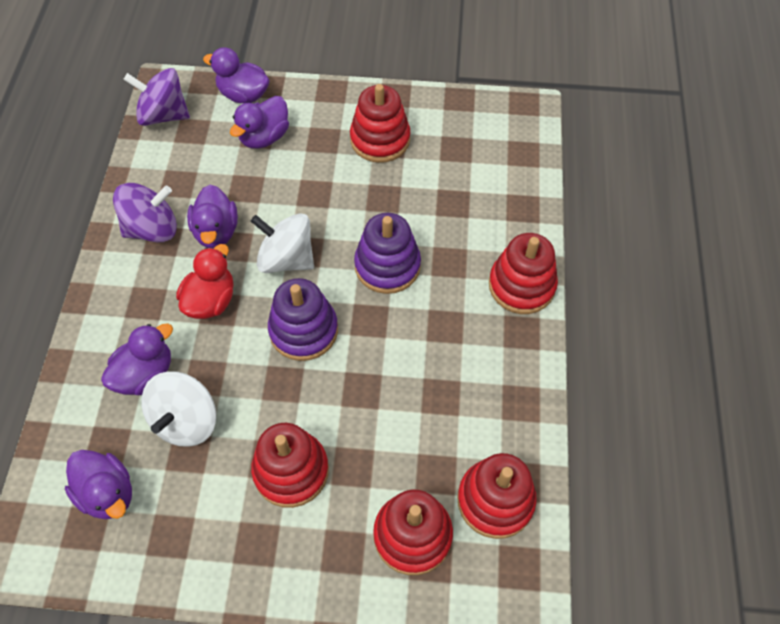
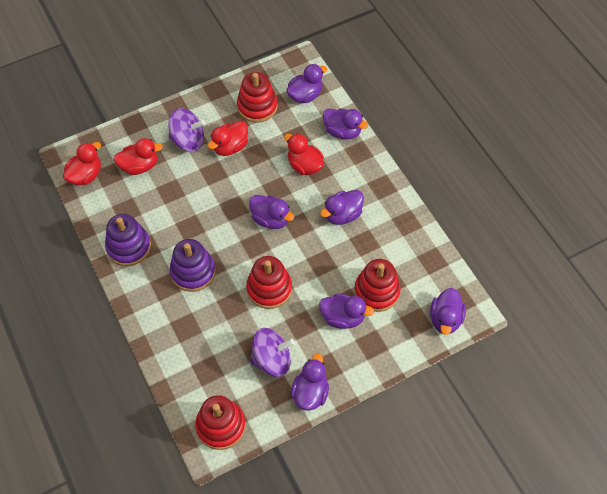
purple duck: 5 -> 7
red duck: 1 -> 4
red stacking toy: 5 -> 4
white spinning top: 2 -> 0

